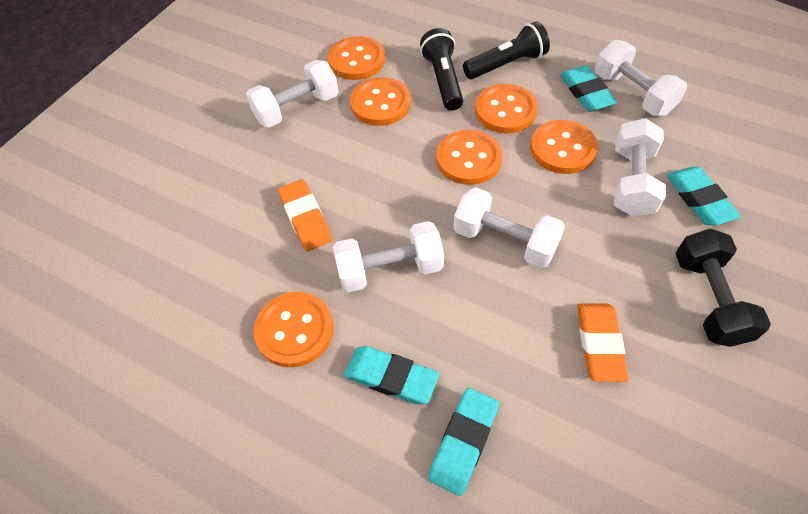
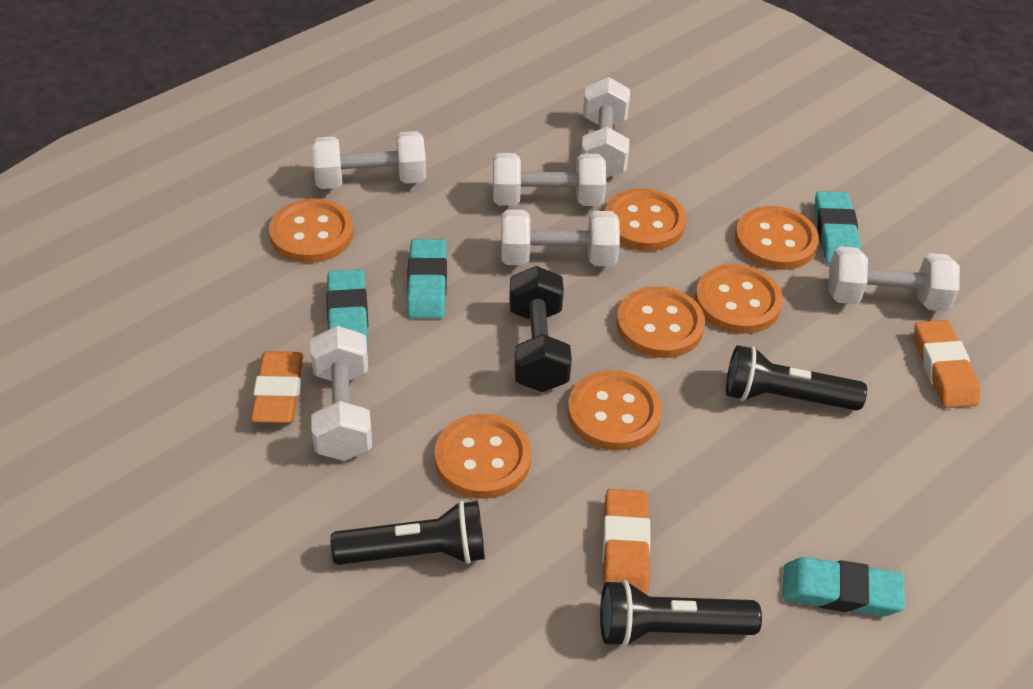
black flashlight: 2 -> 3
orange button: 6 -> 7
orange eraser: 2 -> 3
white dumbbell: 5 -> 6

